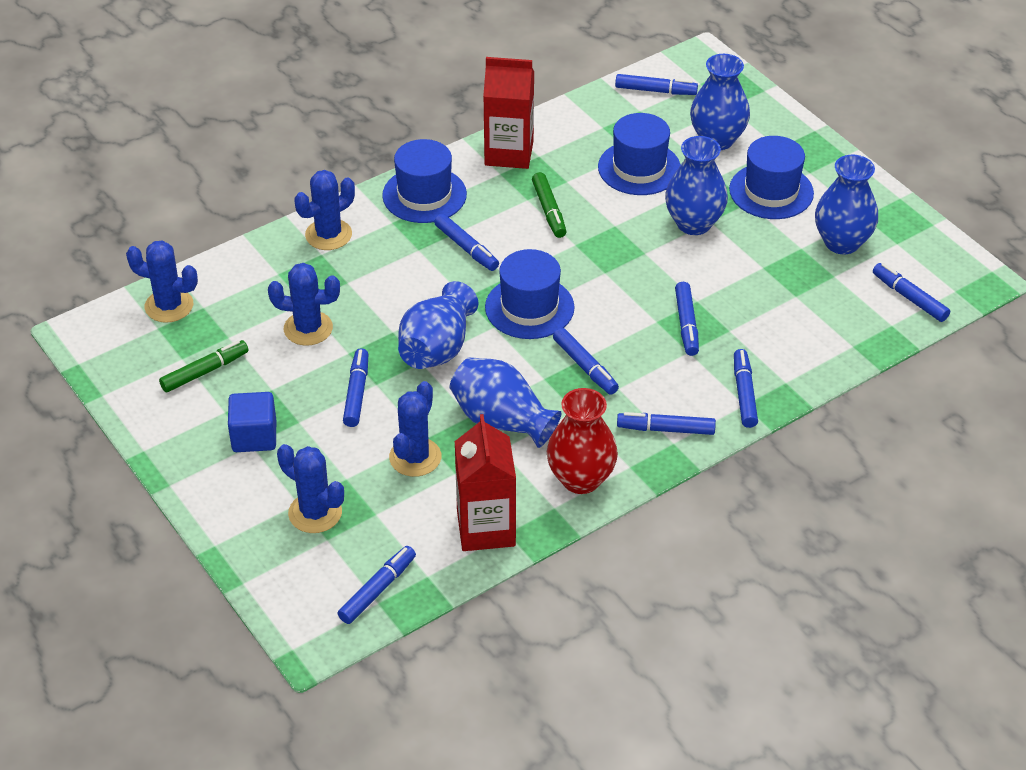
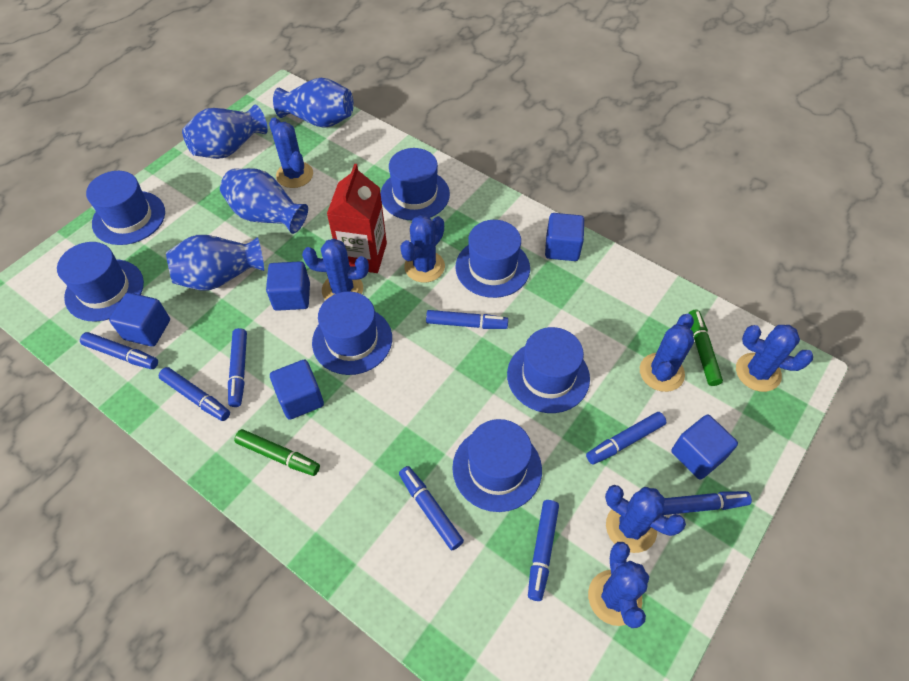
blue cactus: 5 -> 7
blue cube: 1 -> 5
blue hat: 4 -> 7
blue marker: 9 -> 8
blue vase: 5 -> 4
red carton: 2 -> 1
red vase: 1 -> 0

